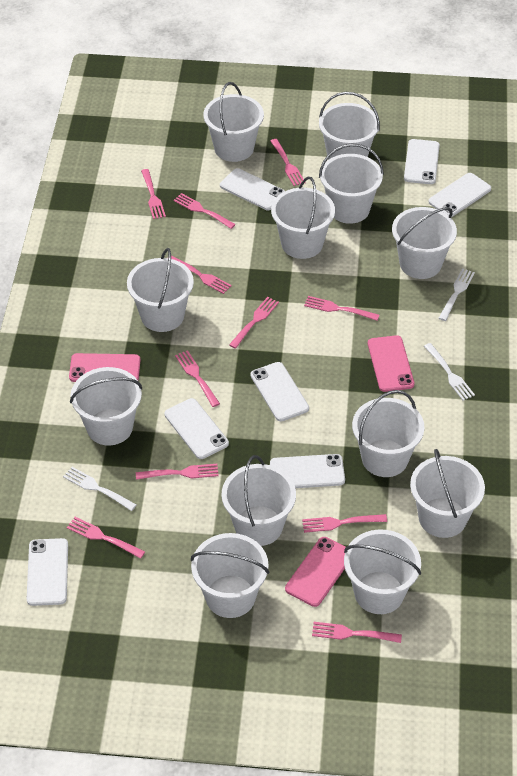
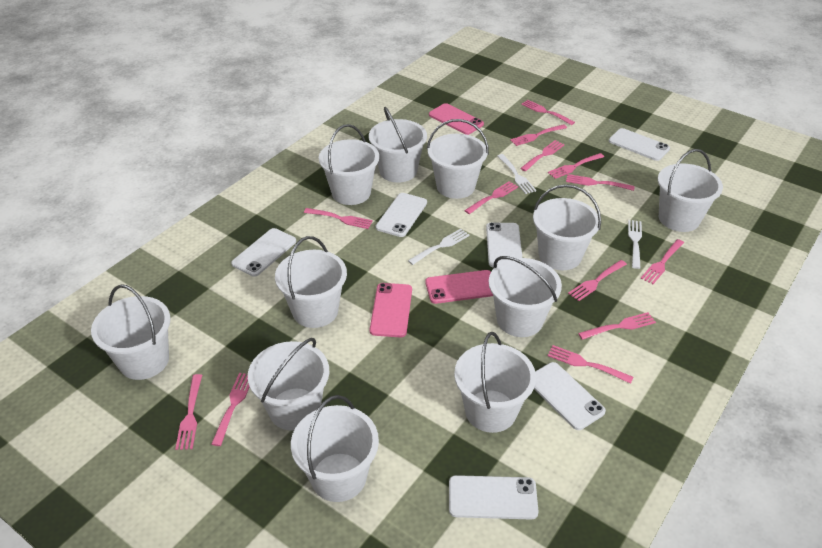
pink fork: 11 -> 13
white bucket: 12 -> 11
white phone: 7 -> 6

